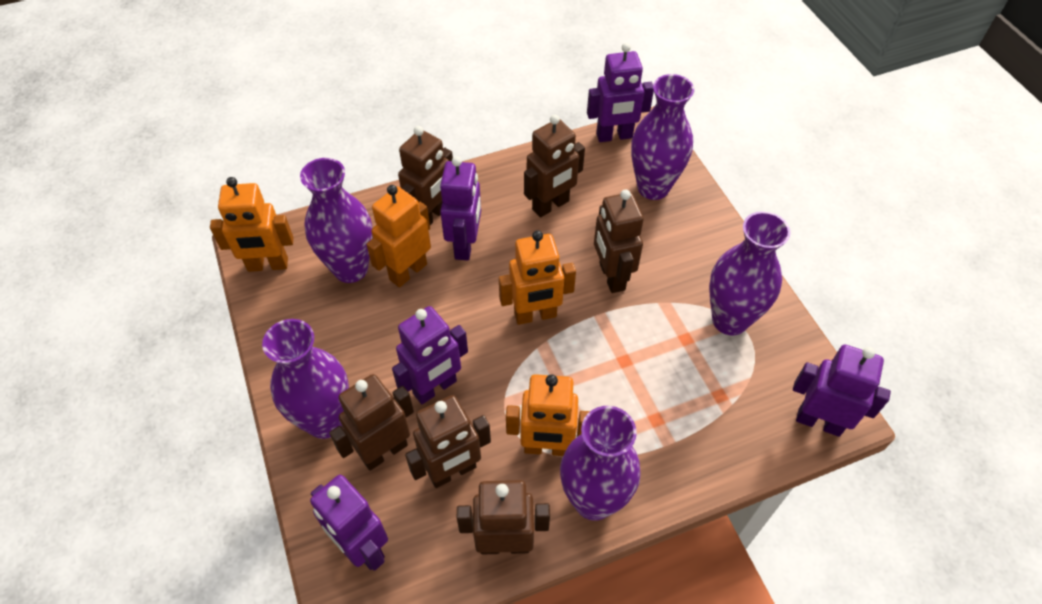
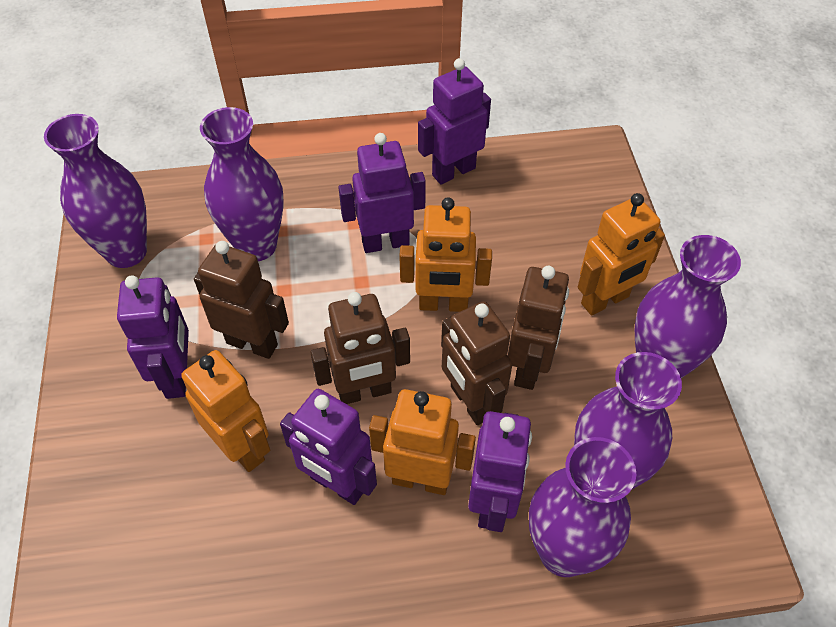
brown robot: 6 -> 4

